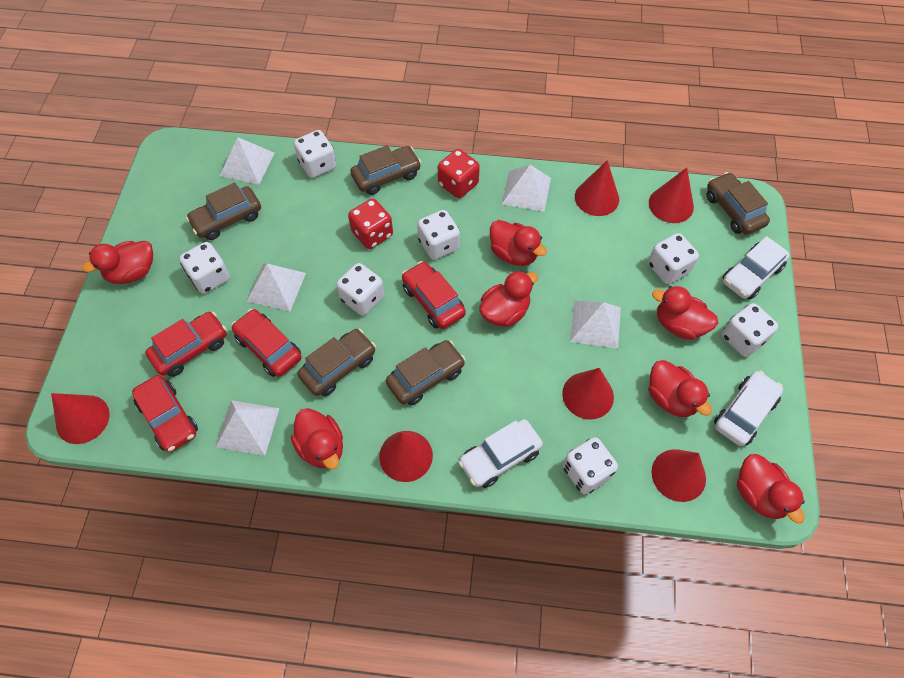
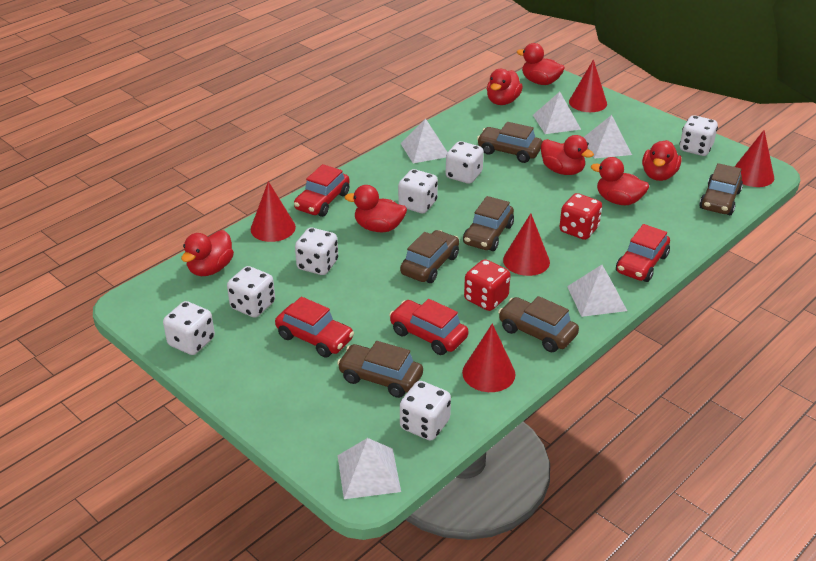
brown car: 5 -> 6
red cone: 6 -> 5
white car: 3 -> 0

